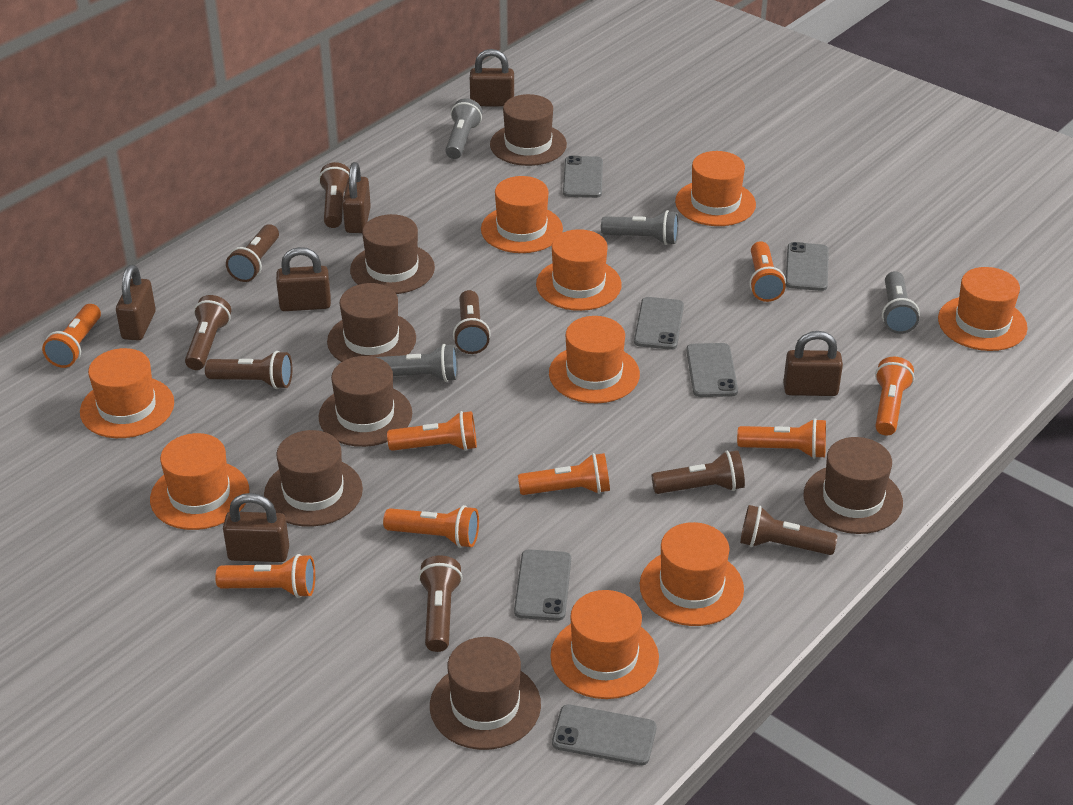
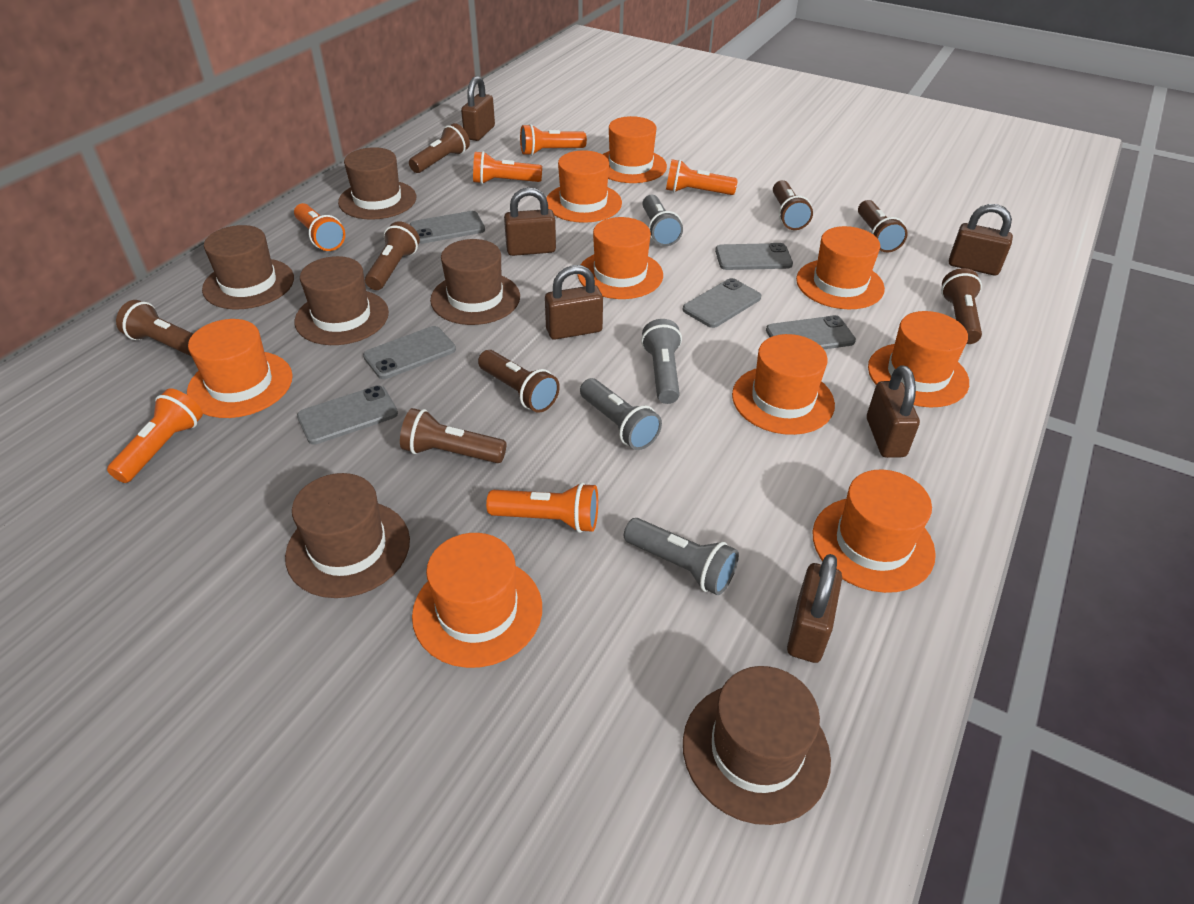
brown hat: 7 -> 6
orange flashlight: 8 -> 6

